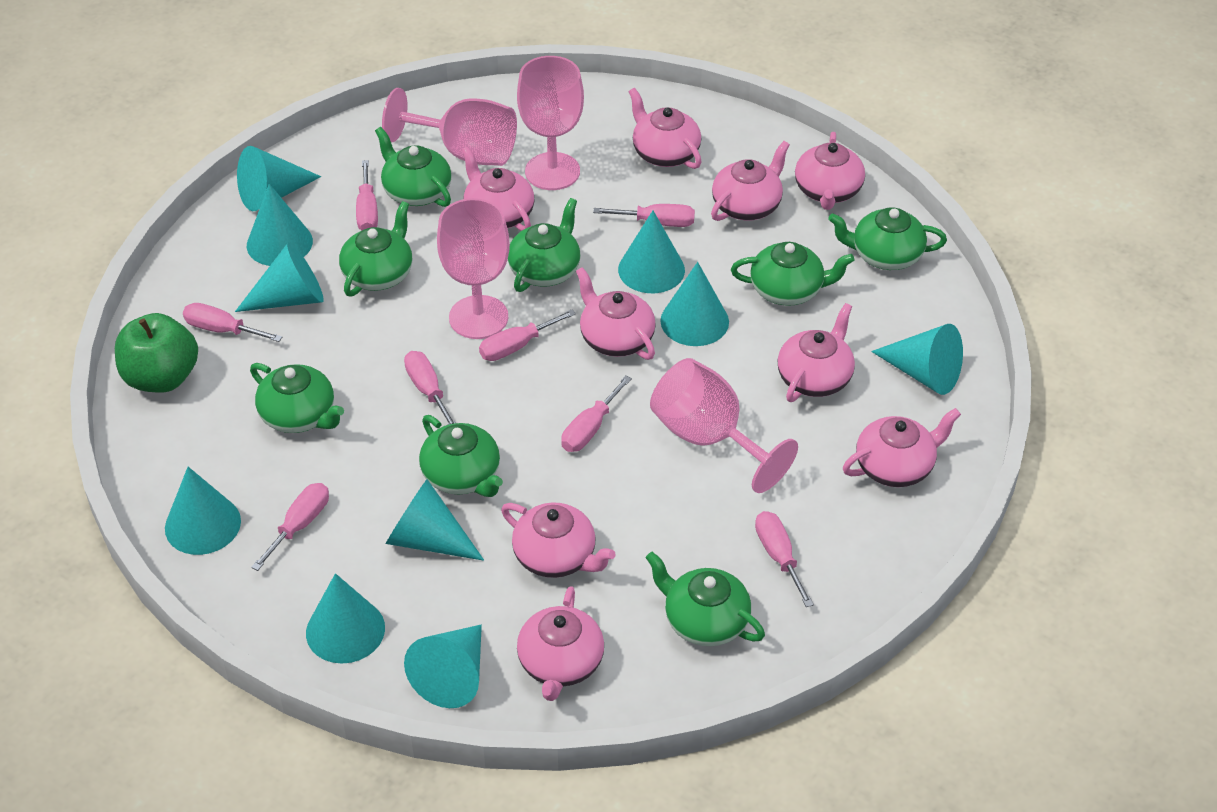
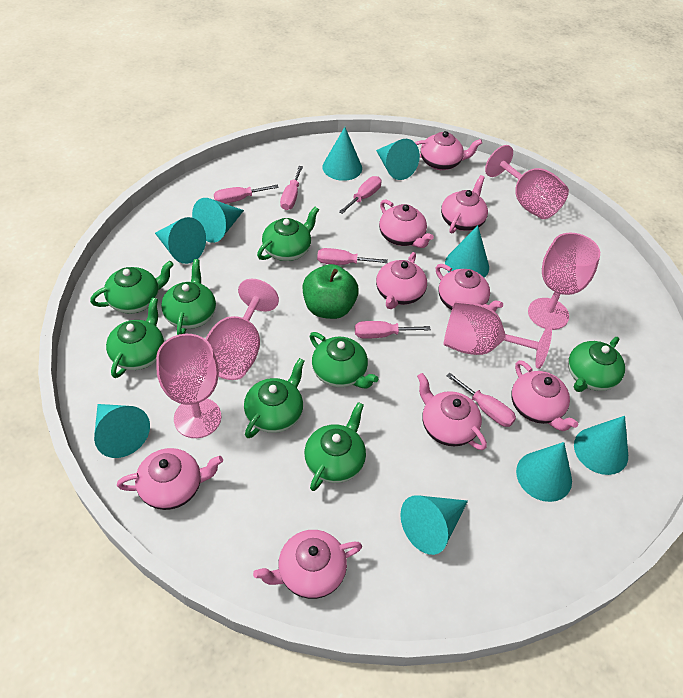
pink goblet: 4 -> 5
pink screwdriver: 8 -> 6
turquoise cone: 10 -> 9

